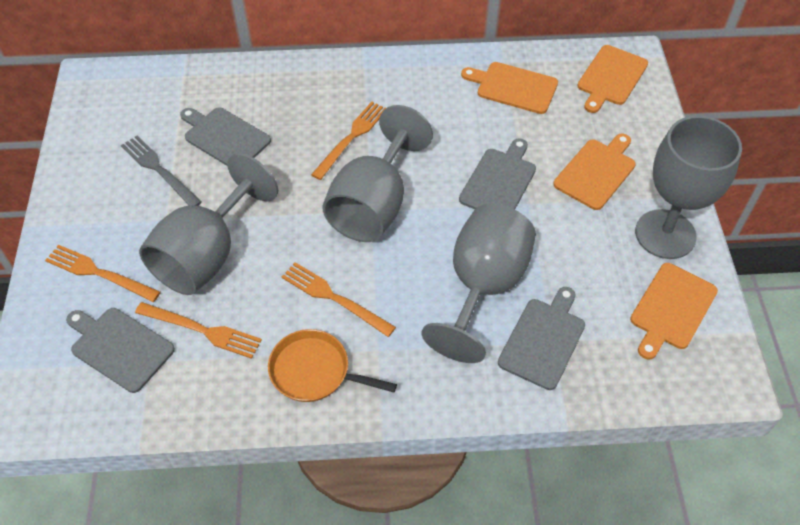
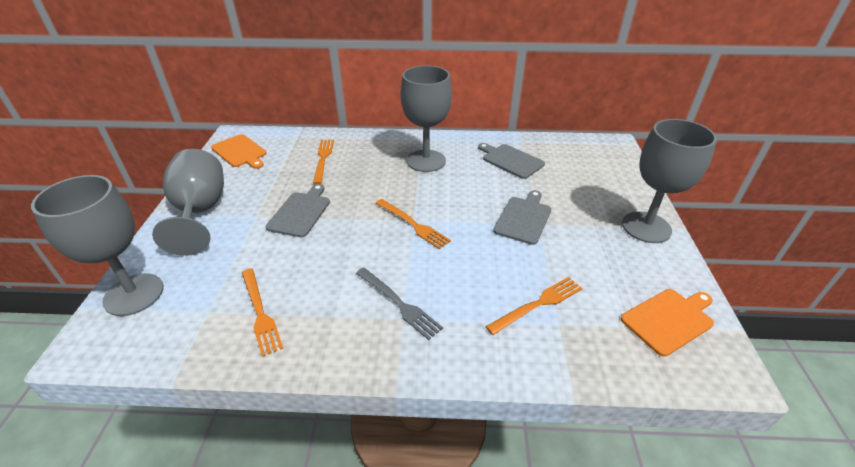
grey cutting board: 4 -> 3
orange cutting board: 4 -> 2
orange pan: 1 -> 0

